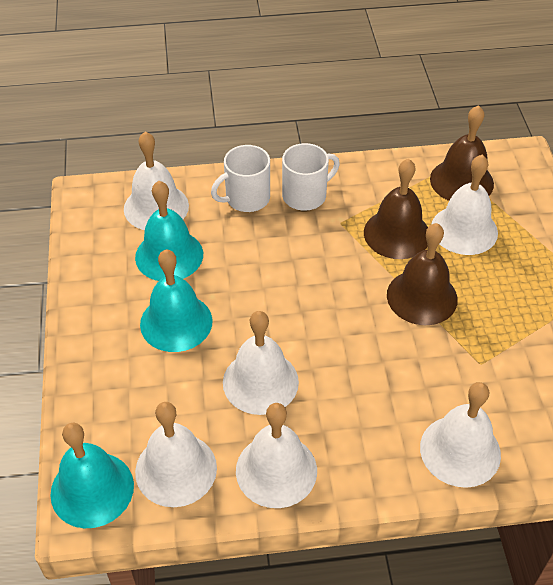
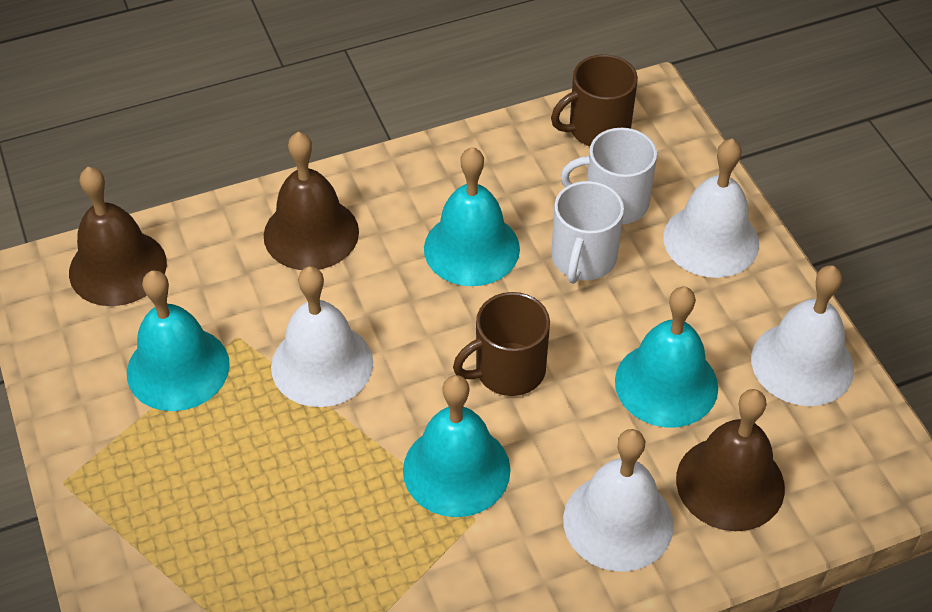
brown mug: 0 -> 2
turquoise bell: 3 -> 4
white bell: 6 -> 4

